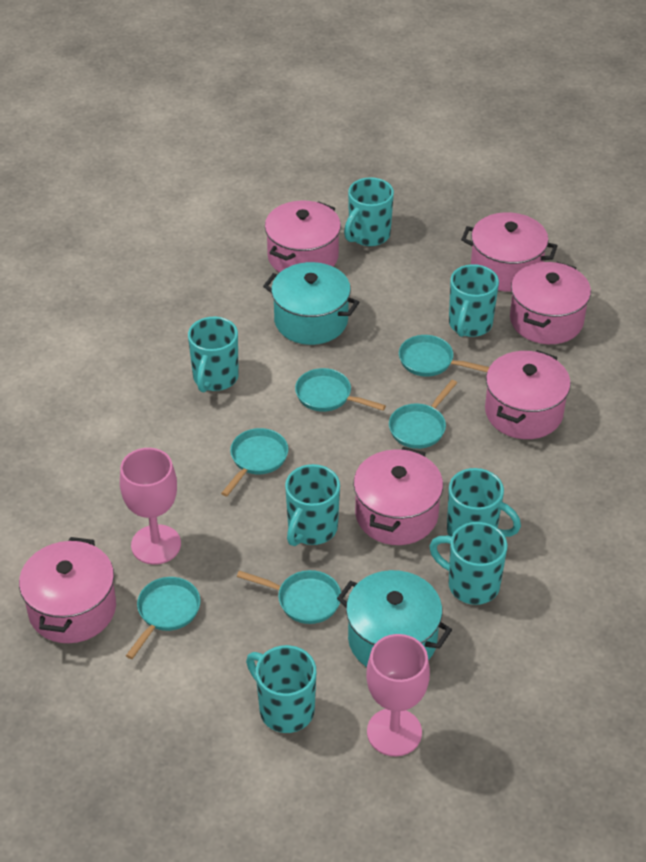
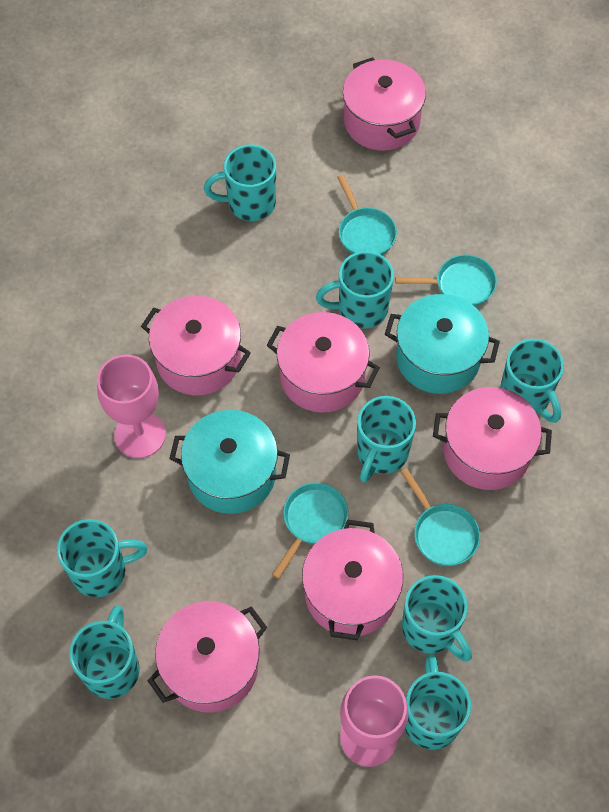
turquoise mug: 7 -> 8
turquoise pan: 6 -> 4

